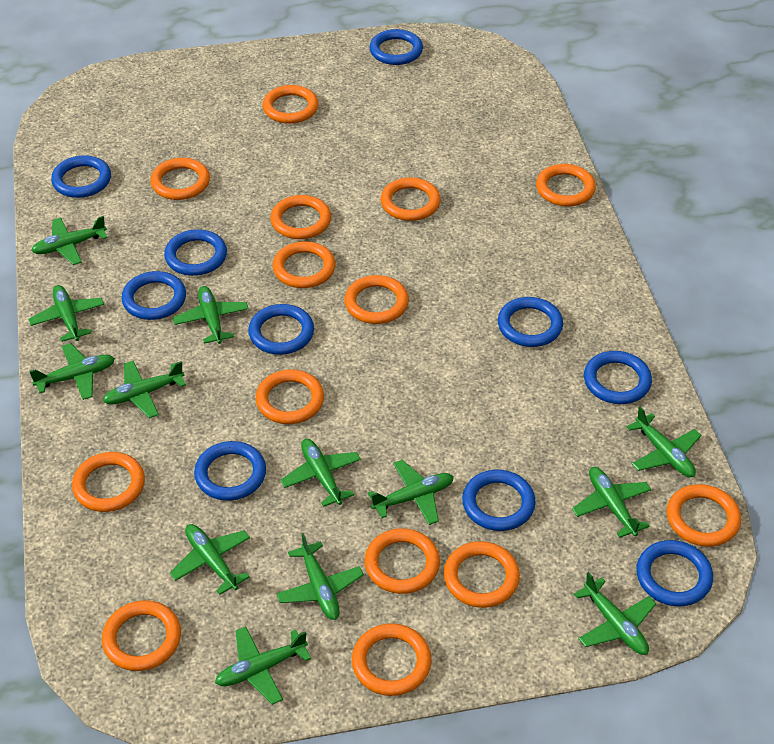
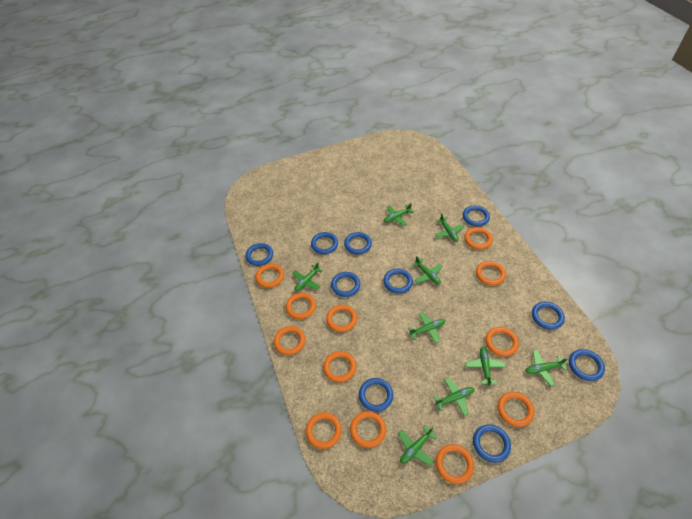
green plane: 13 -> 9
orange ring: 14 -> 12

